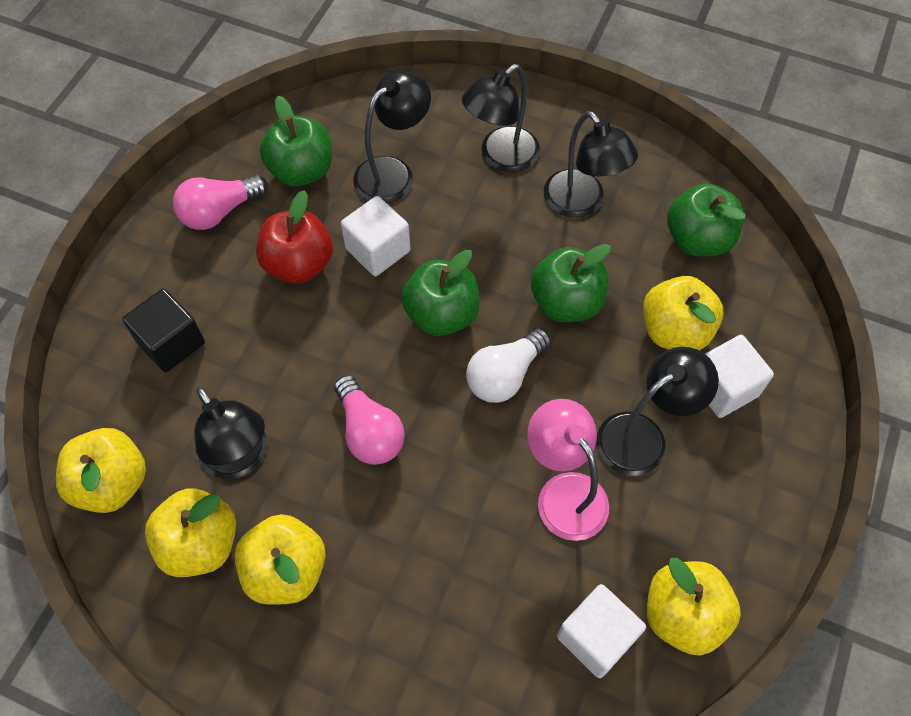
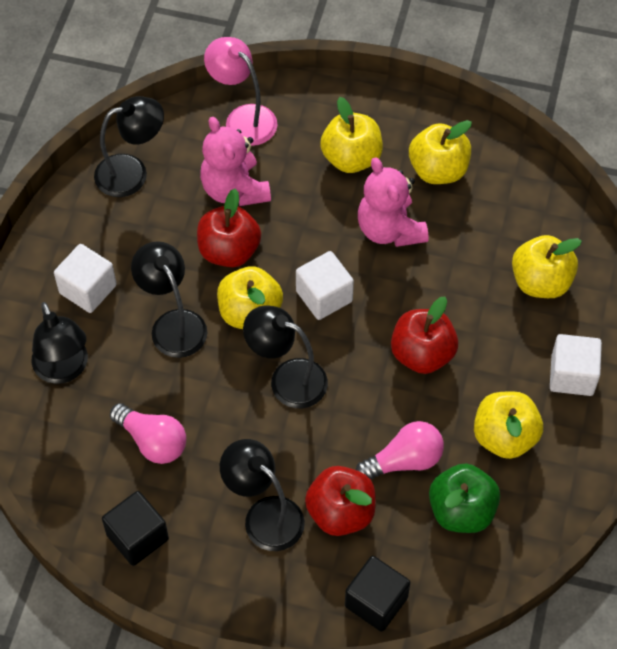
black cube: 1 -> 2
green apple: 4 -> 1
pink teddy bear: 0 -> 2
red apple: 1 -> 3
white light bulb: 1 -> 0

